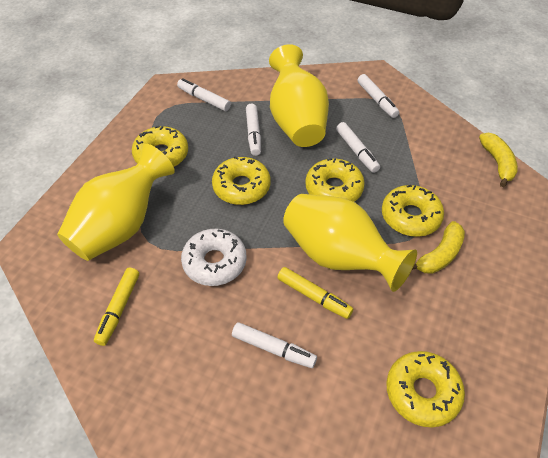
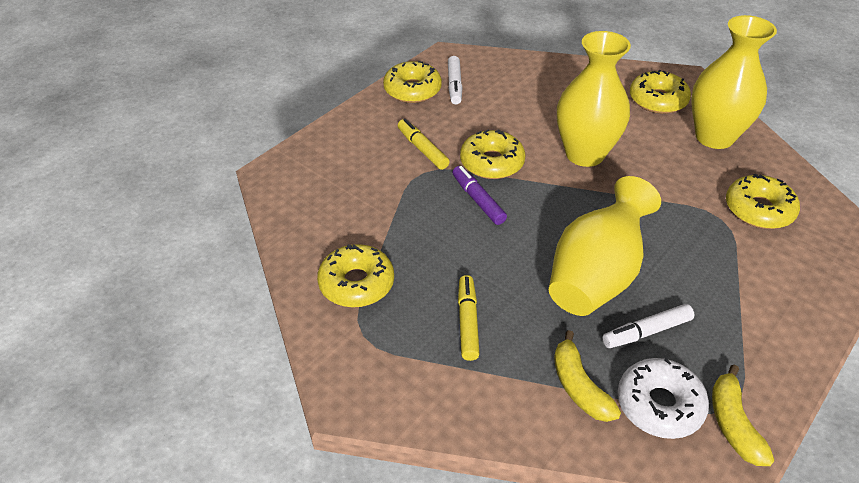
purple marker: 0 -> 1
white marker: 5 -> 2

